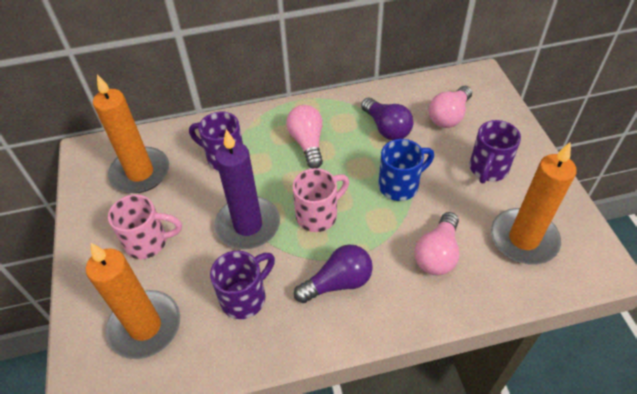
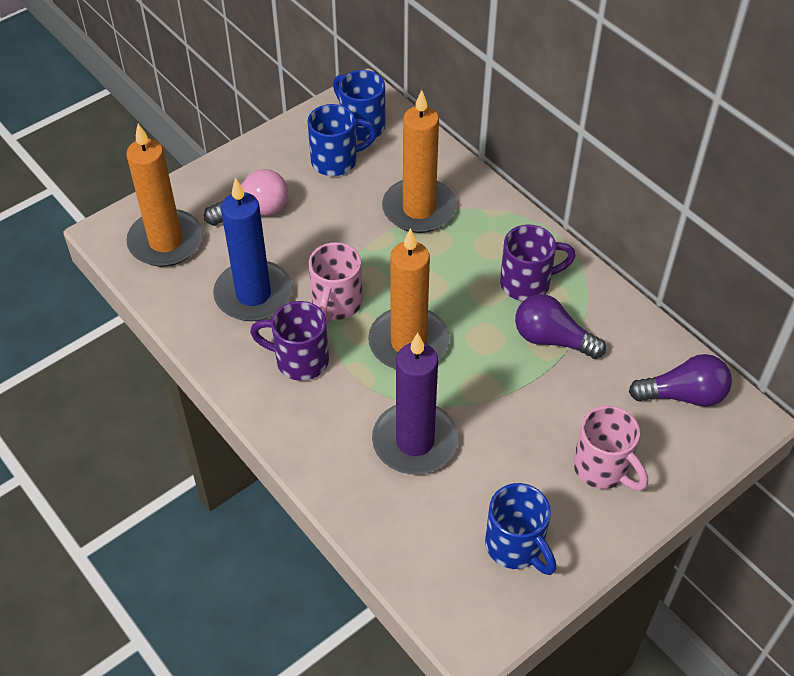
blue candle: 0 -> 1
blue mug: 1 -> 3
pink light bulb: 3 -> 1
purple mug: 3 -> 2

